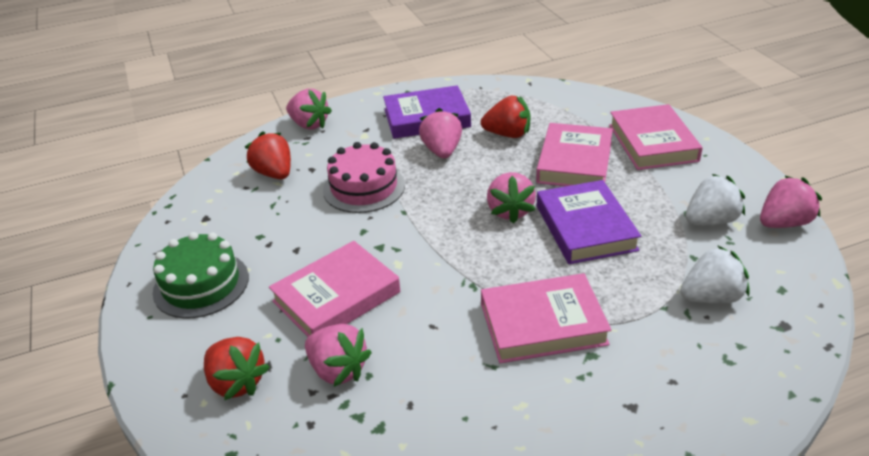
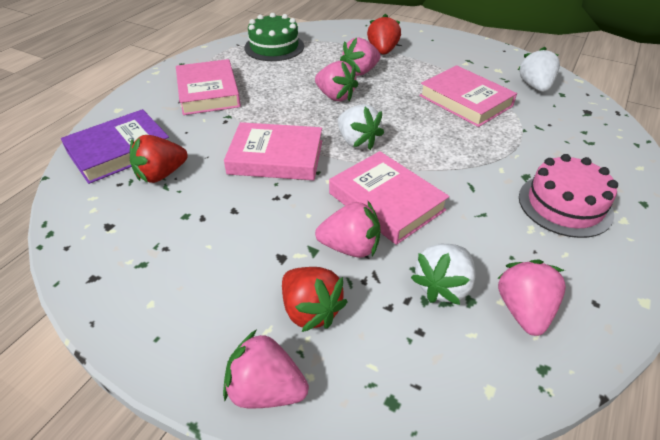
purple book: 2 -> 1
white strawberry: 2 -> 3

